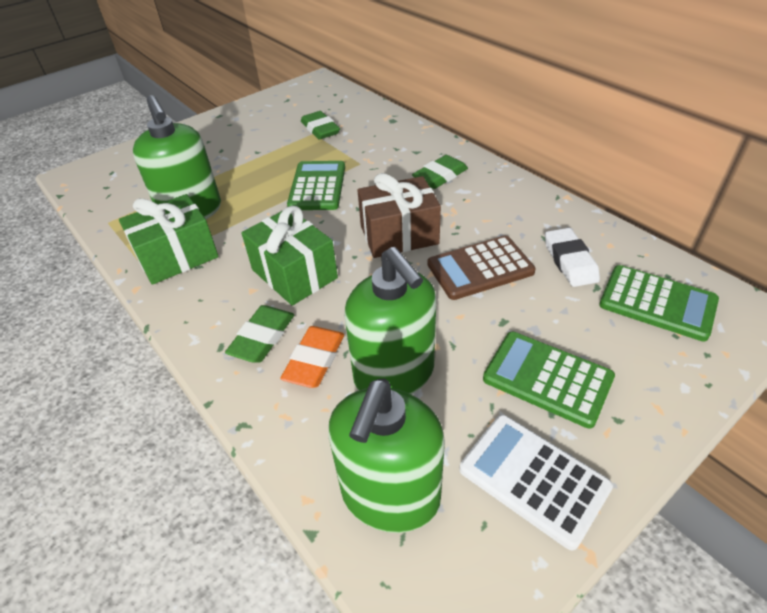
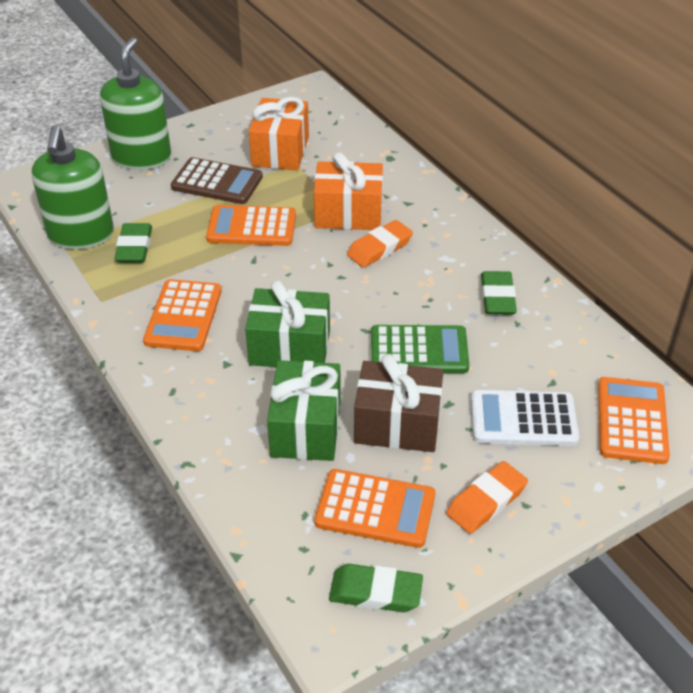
green calculator: 3 -> 1
green soap dispenser: 3 -> 2
orange calculator: 0 -> 4
orange eraser: 1 -> 2
orange gift: 0 -> 2
white eraser: 1 -> 0

